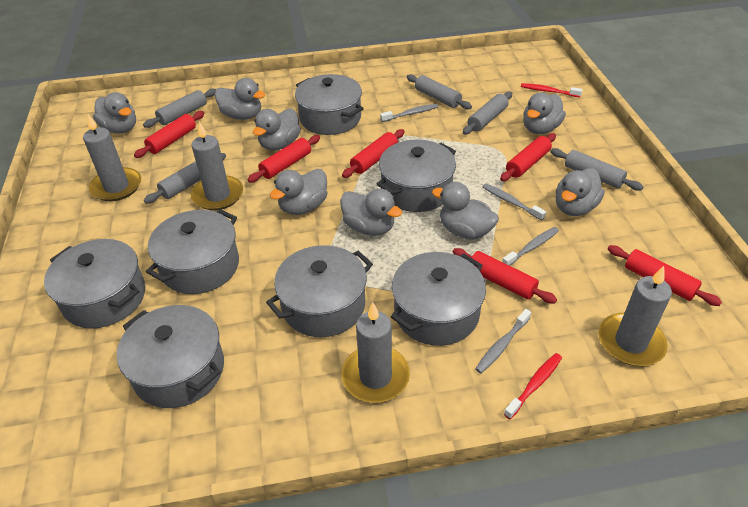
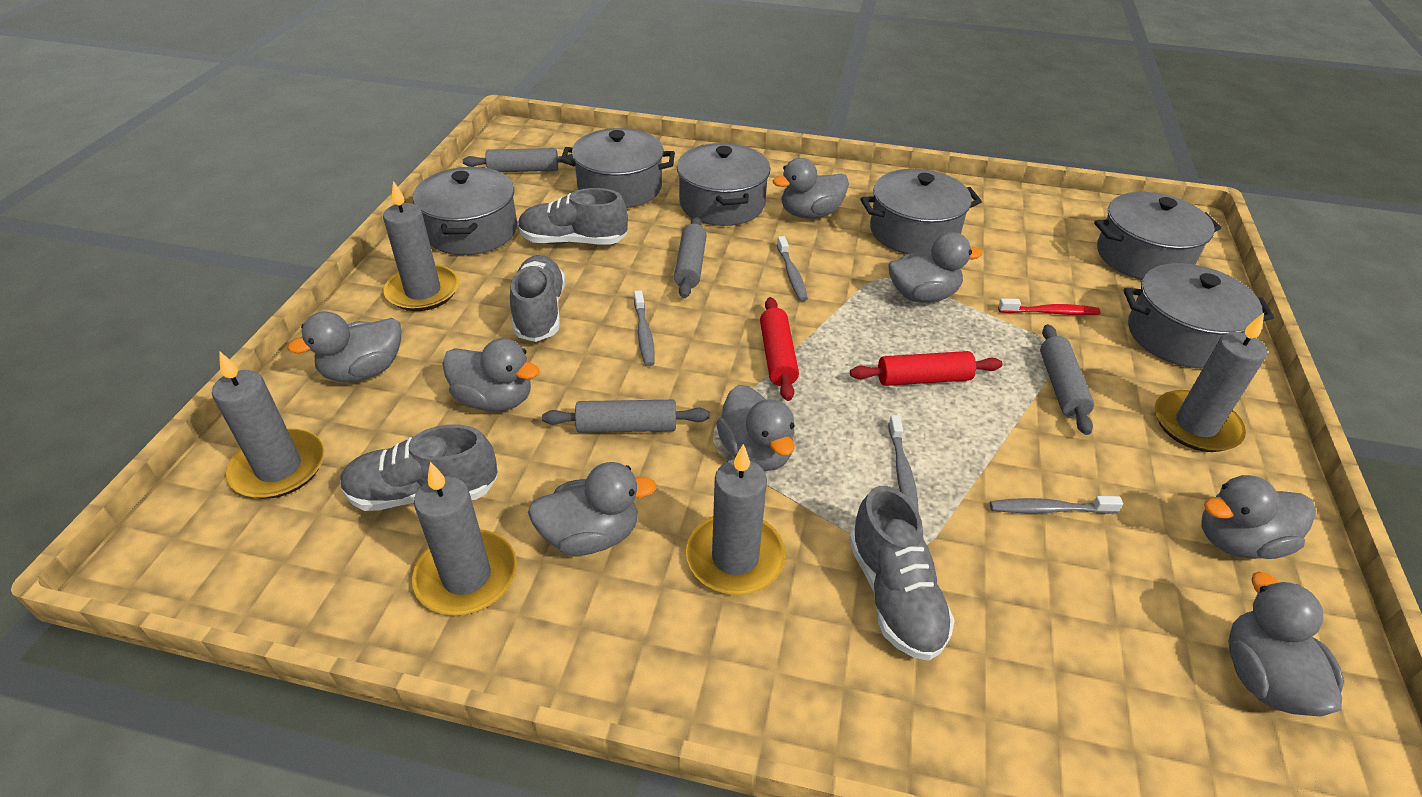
grey candle: 4 -> 5
grey pot: 7 -> 6
grey rolling pin: 5 -> 4
grey shoe: 0 -> 4
red rolling pin: 6 -> 2
red toothbrush: 2 -> 1

